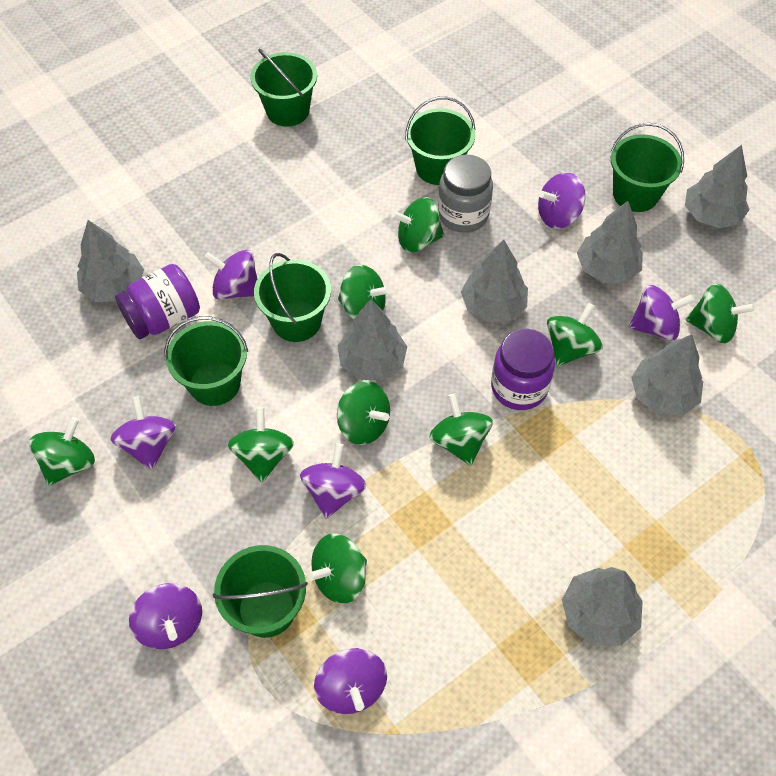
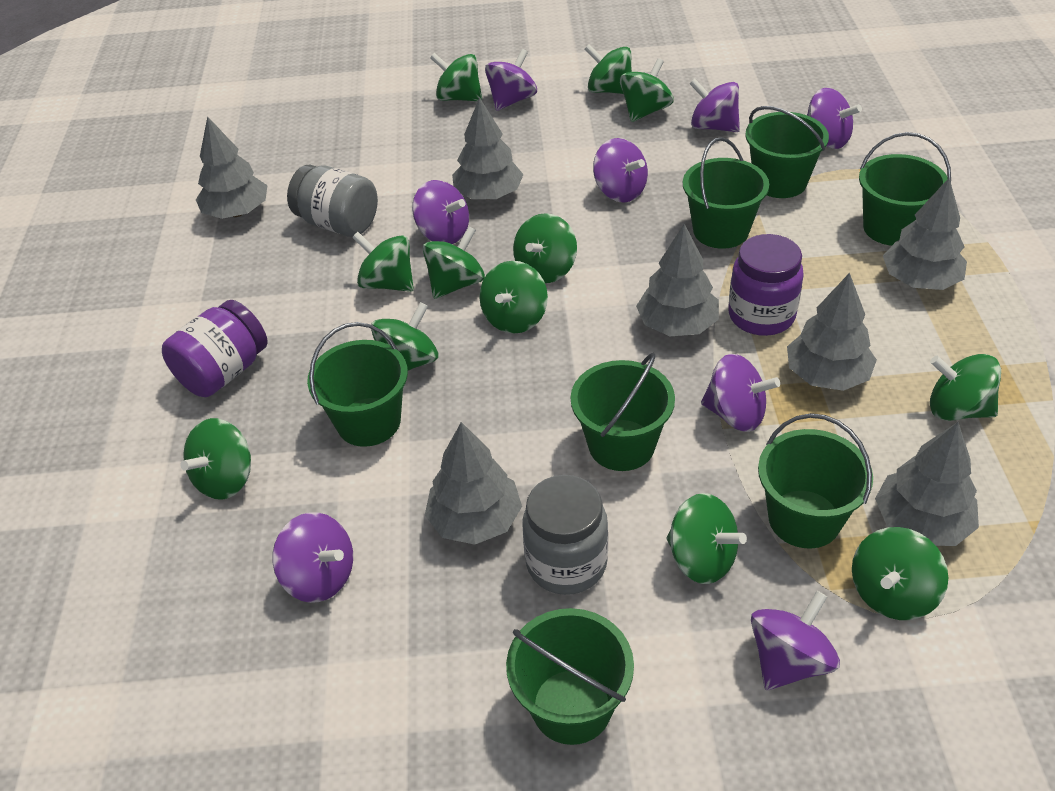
green bucket: 6 -> 7
green spinning top: 9 -> 12
grey jar: 1 -> 2
purple spinning top: 7 -> 8

